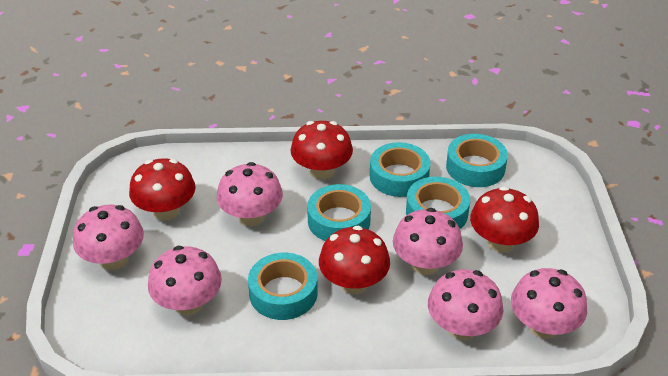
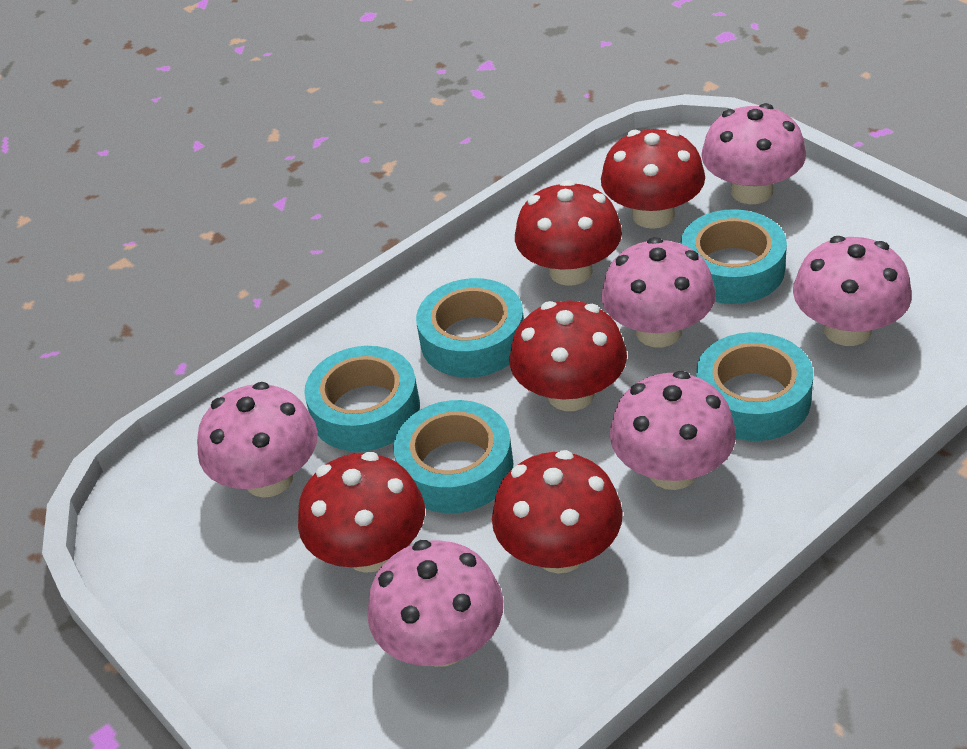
red mushroom: 4 -> 5

